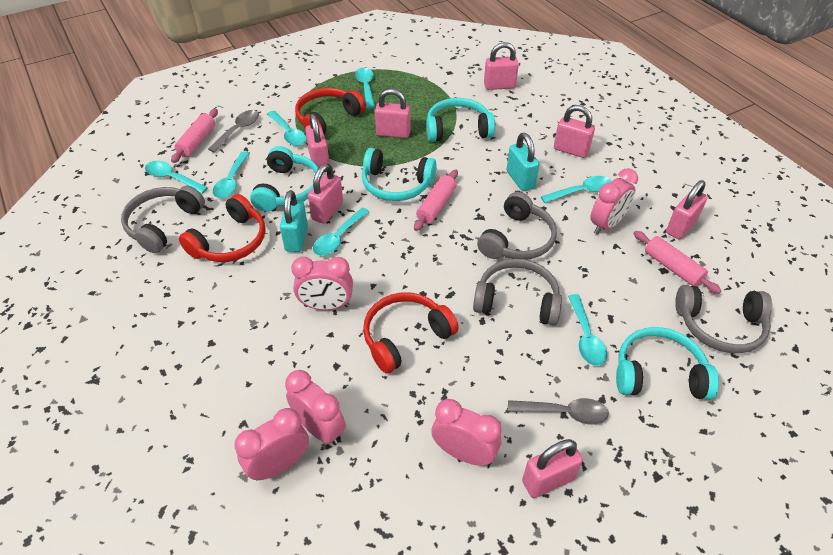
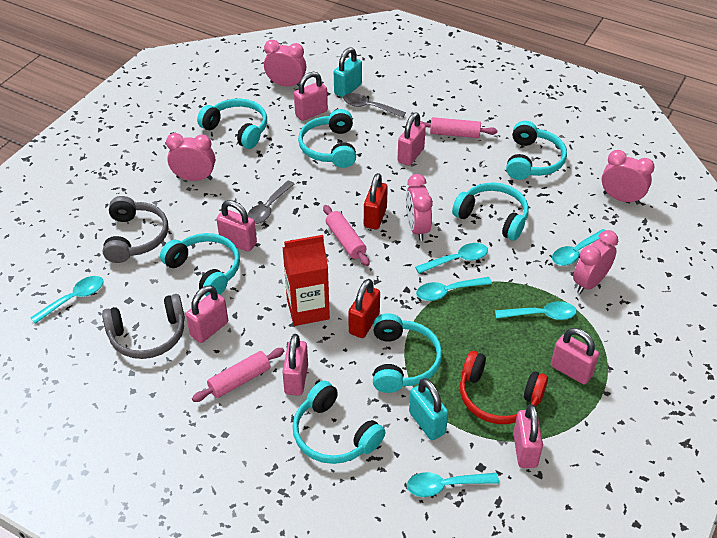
grey headphones: 4 -> 2
red carton: 0 -> 1
red headphones: 3 -> 1
red padlock: 0 -> 2
turquoise headphones: 4 -> 7
turquoise spoon: 7 -> 6

